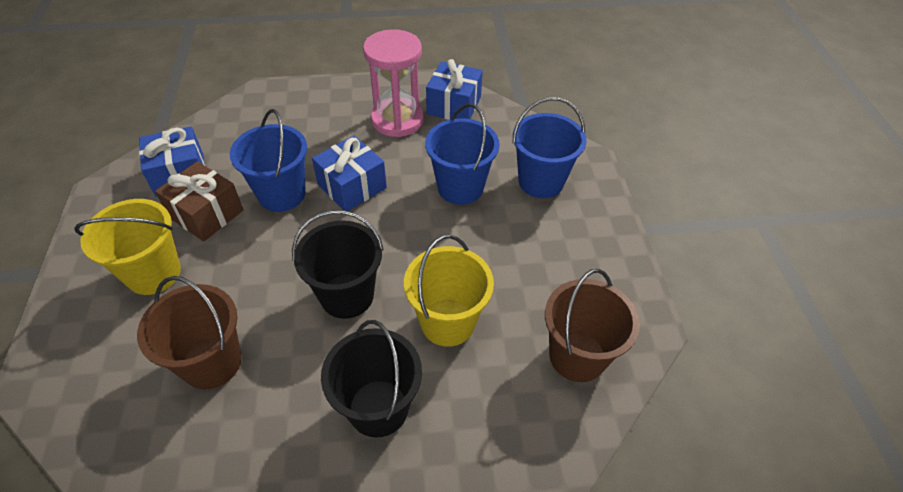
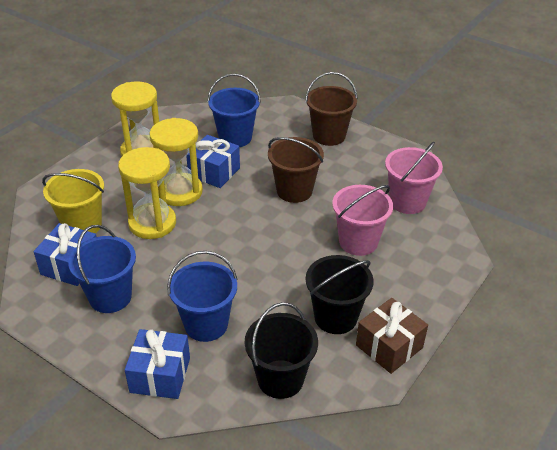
pink bucket: 0 -> 2
pink hourglass: 1 -> 0
yellow bucket: 2 -> 1
yellow hourglass: 0 -> 3

